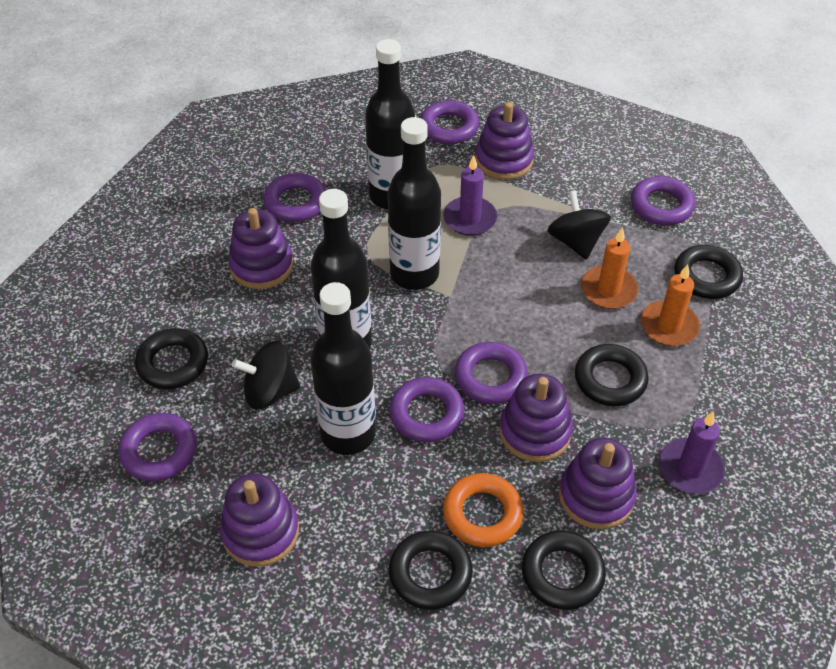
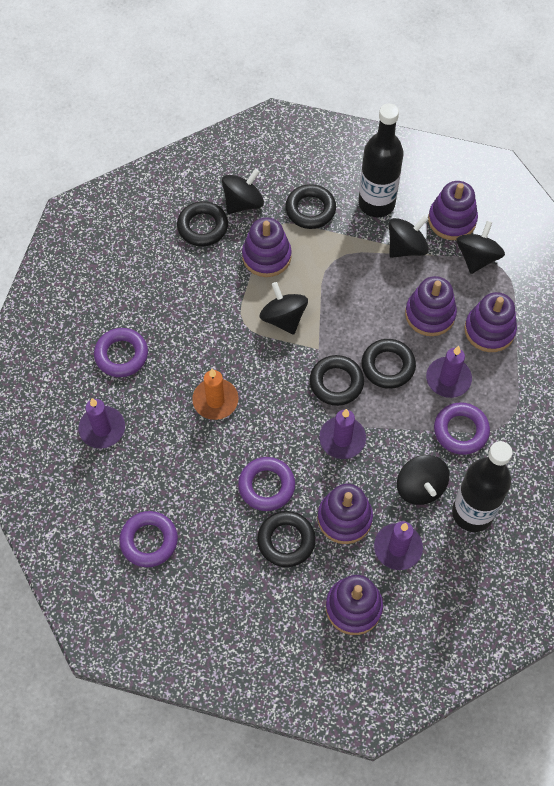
black bottle: 4 -> 2
black spinning top: 2 -> 5
orange candle: 2 -> 1
orange ring: 1 -> 0
purple candle: 2 -> 4
purple ring: 6 -> 4
purple stacking toy: 5 -> 6

